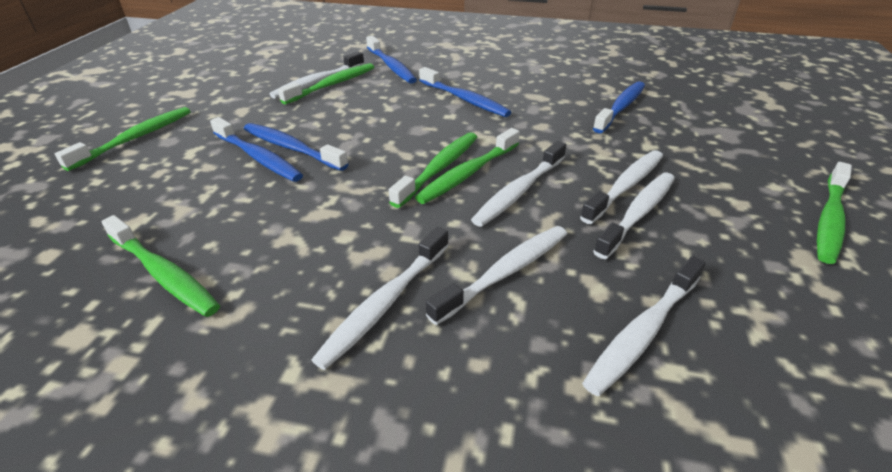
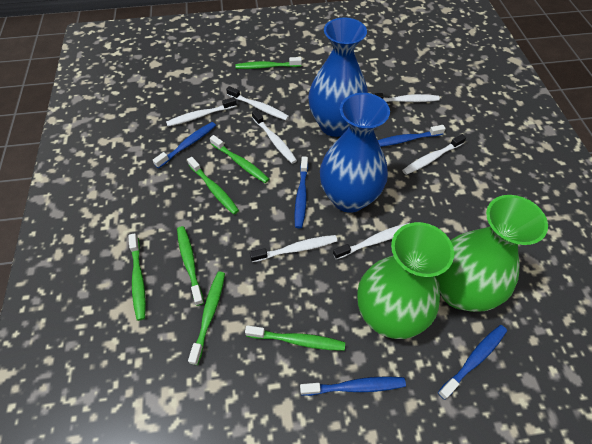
blue vase: 0 -> 2
green toothbrush: 6 -> 7
green vase: 0 -> 2

